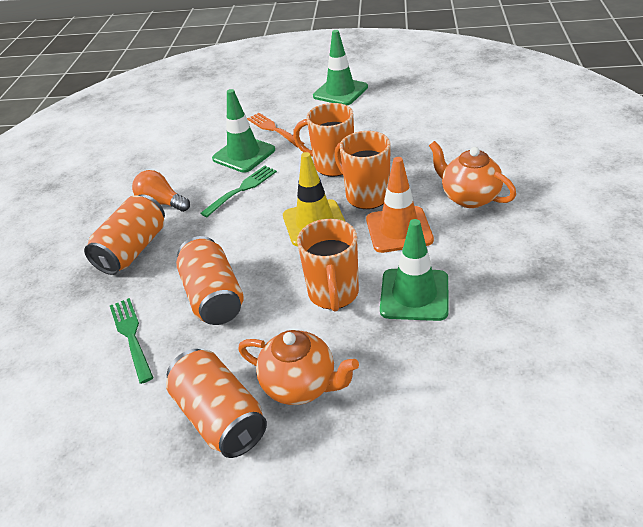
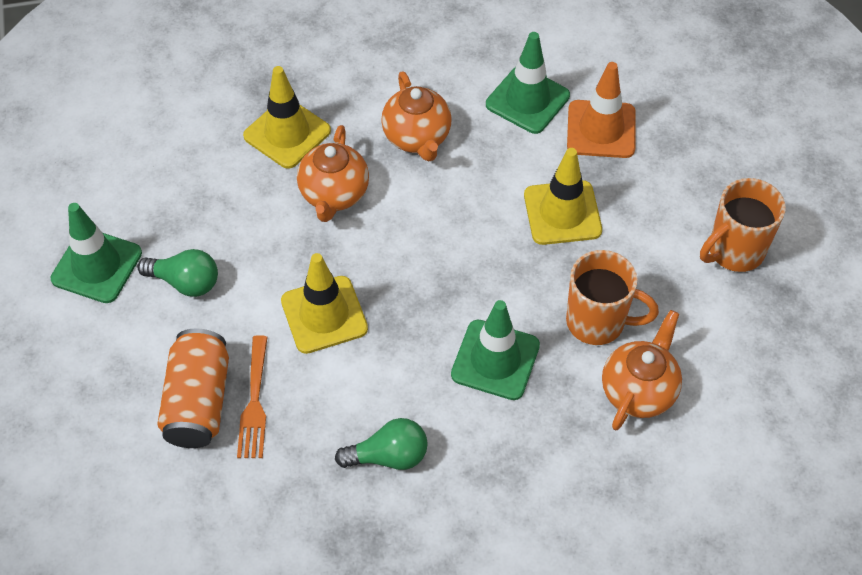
green fork: 2 -> 0
green light bulb: 0 -> 2
orange can: 3 -> 1
orange light bulb: 1 -> 0
orange mug: 3 -> 2
orange teapot: 2 -> 3
yellow traffic cone: 1 -> 3

